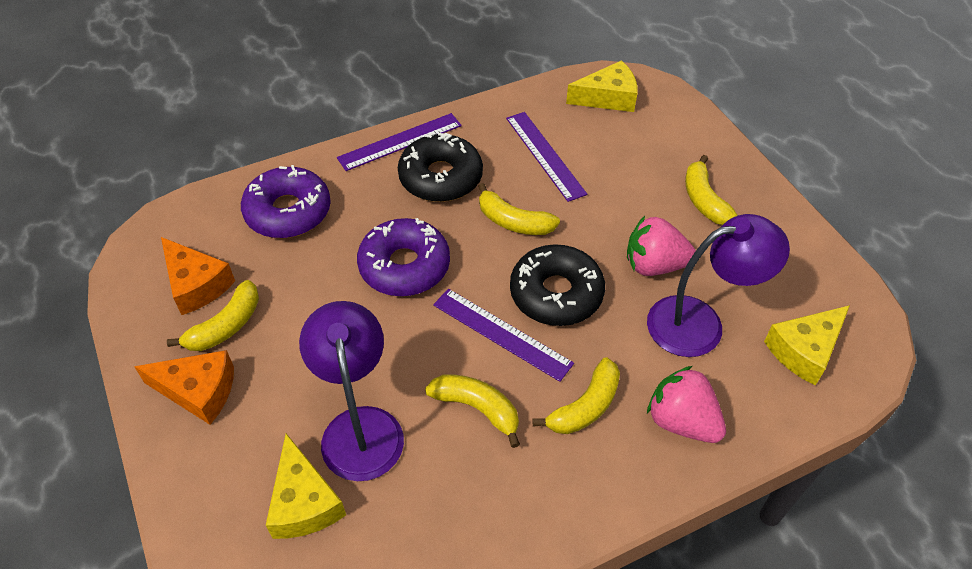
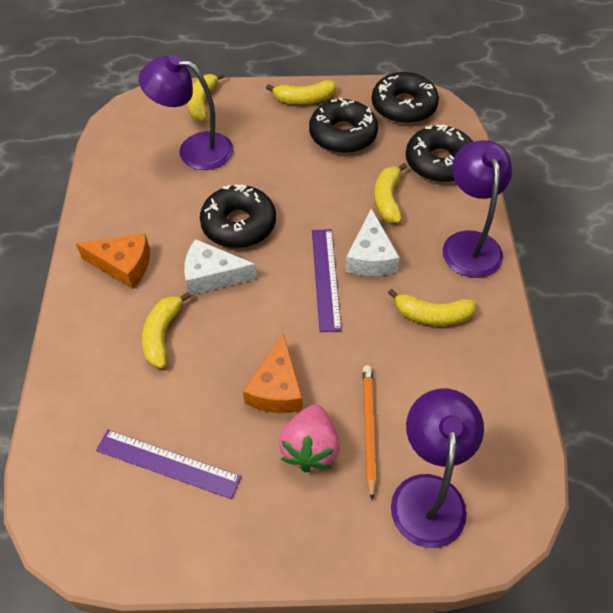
black donut: 2 -> 4
orange pencil: 0 -> 1
pink strawberry: 2 -> 1
purple donut: 2 -> 0
purple lamp: 2 -> 3
purple ruler: 3 -> 2
white cheese: 0 -> 2
yellow cheese: 3 -> 0

